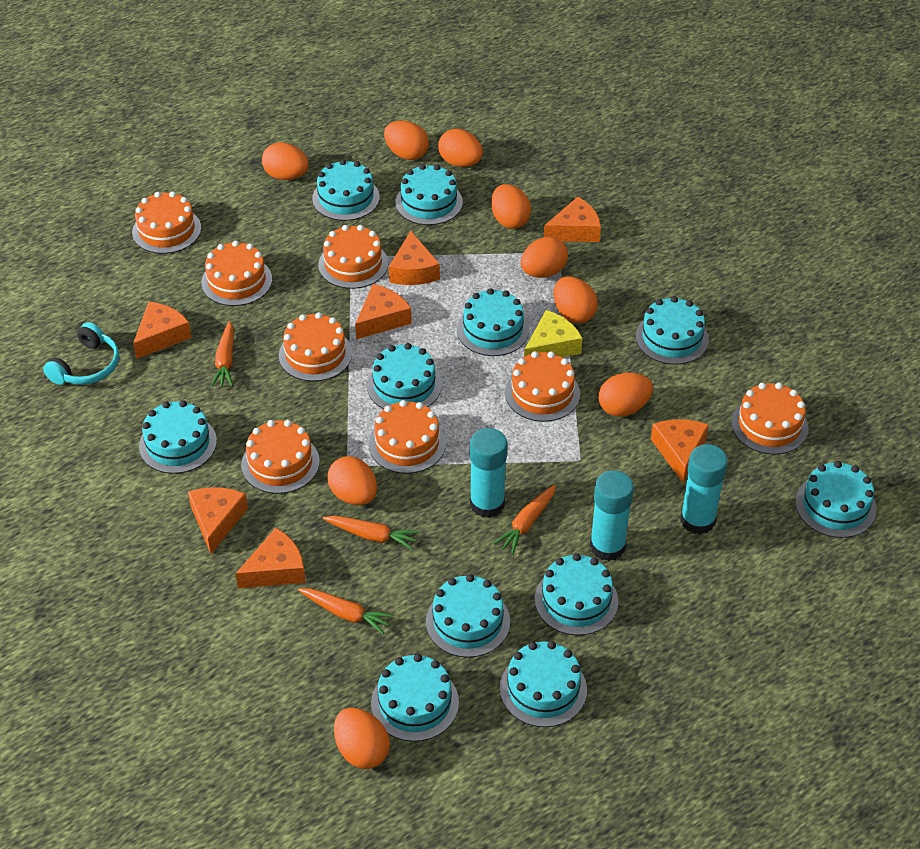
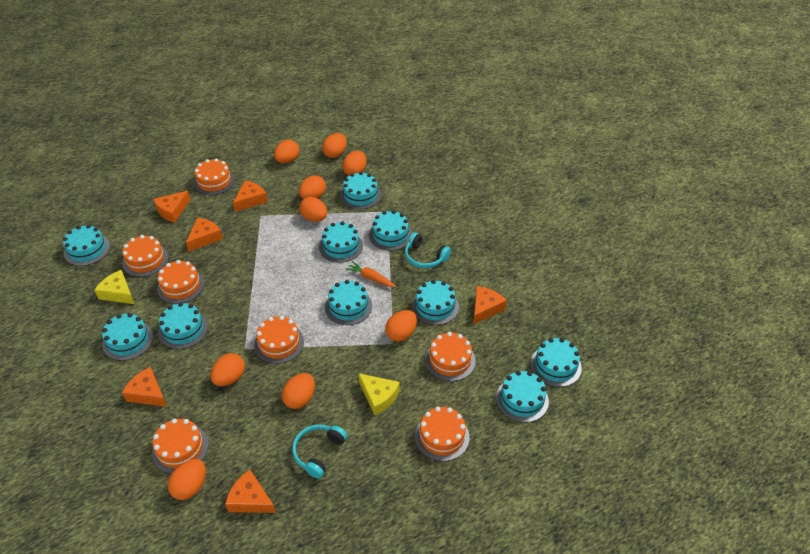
orange cake: 8 -> 7
orange carrot: 4 -> 1
orange cheese: 7 -> 6
turquoise cake: 11 -> 10
turquoise glue stick: 3 -> 0
turquoise headphones: 1 -> 2
yellow cheese: 1 -> 2

